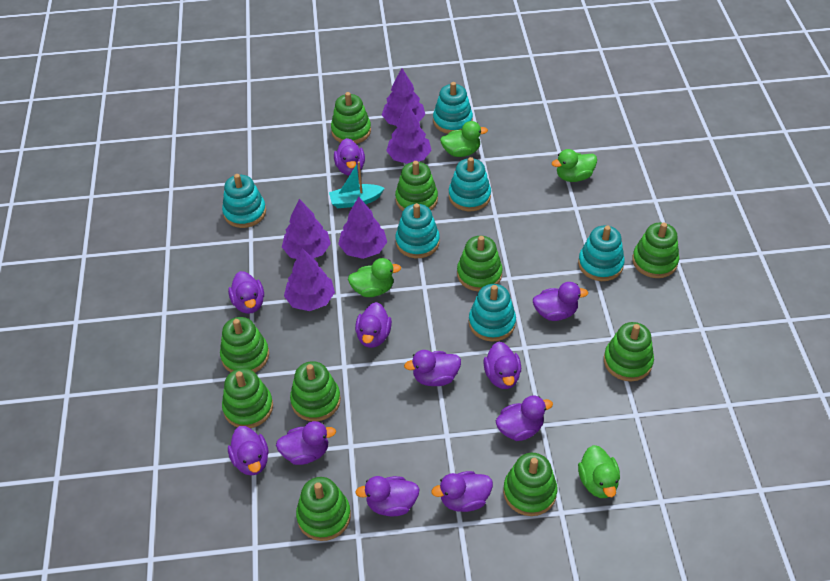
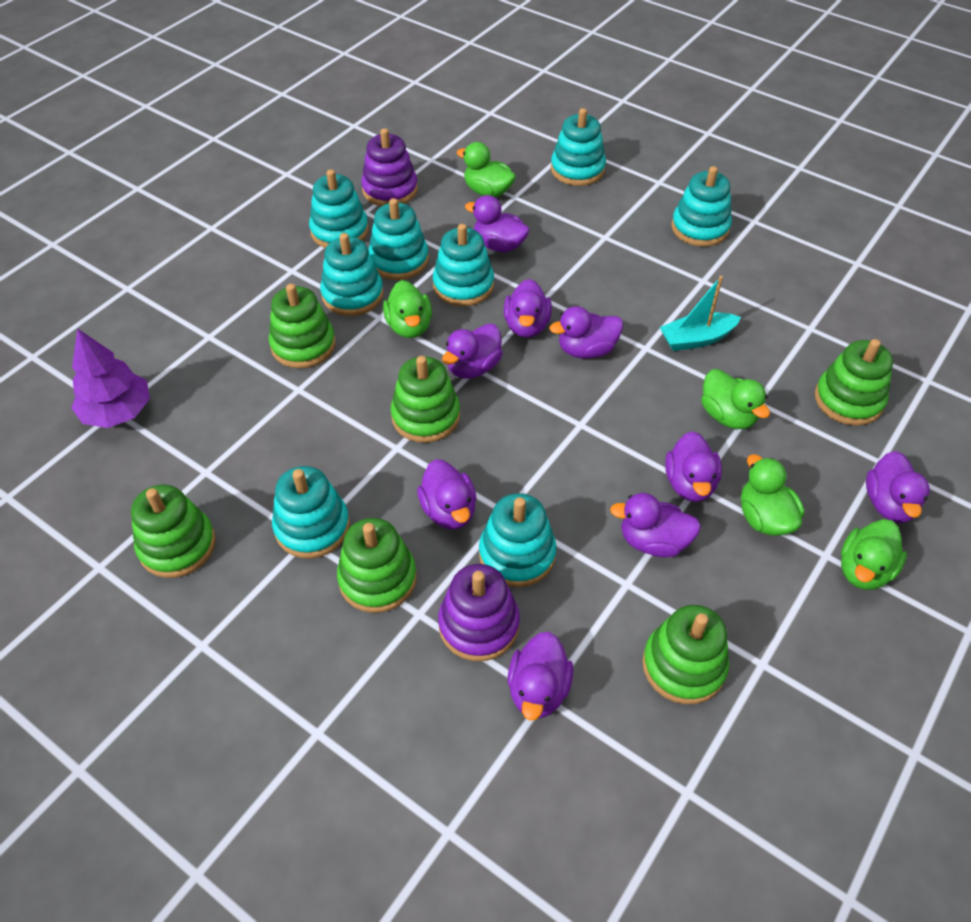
green duck: 4 -> 5
green stacking toy: 10 -> 6
purple duck: 11 -> 9
purple stacking toy: 0 -> 2
purple tree: 5 -> 1
turquoise stacking toy: 6 -> 8

